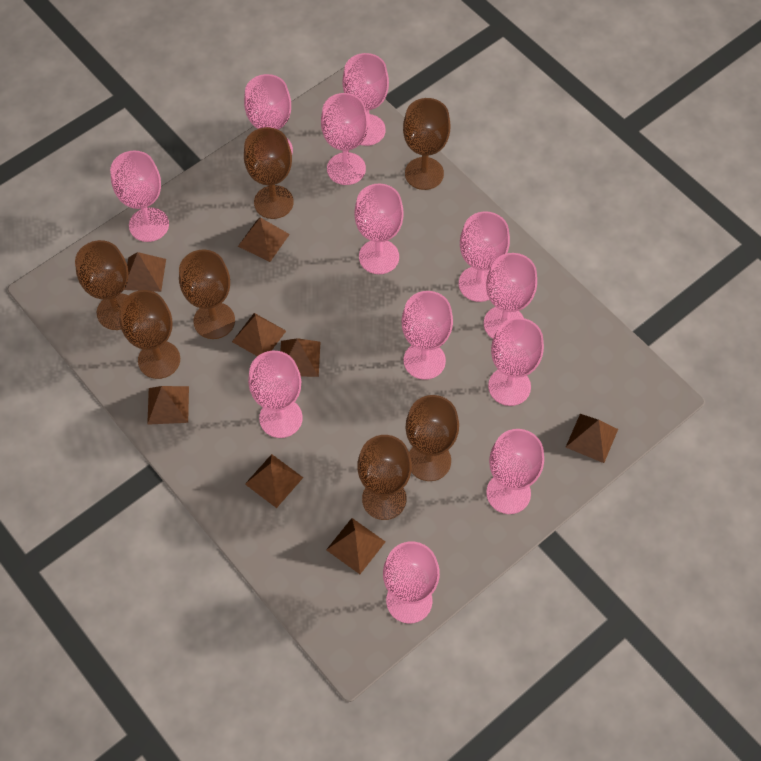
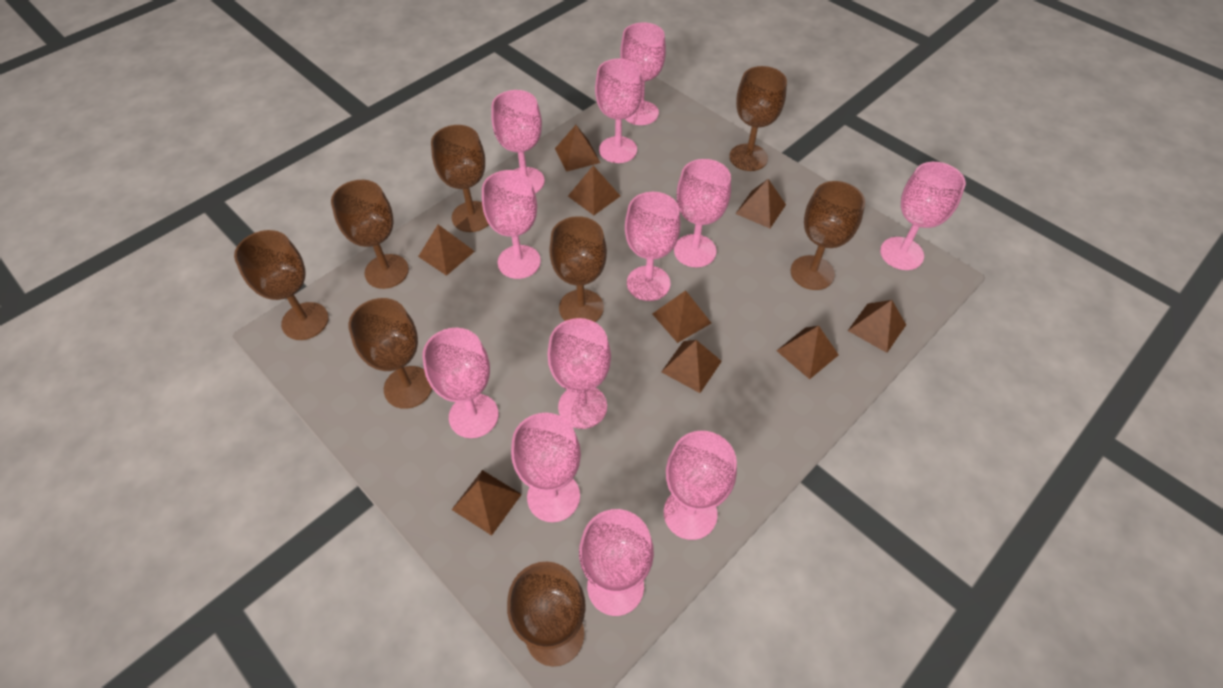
brown goblet: 7 -> 8
brown pyramid: 8 -> 9

